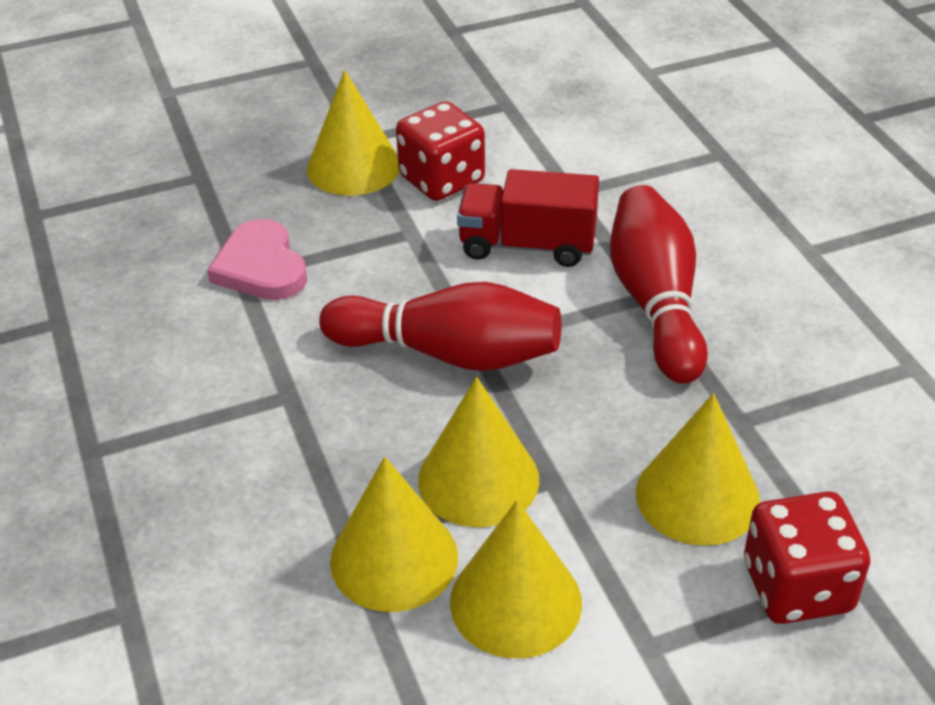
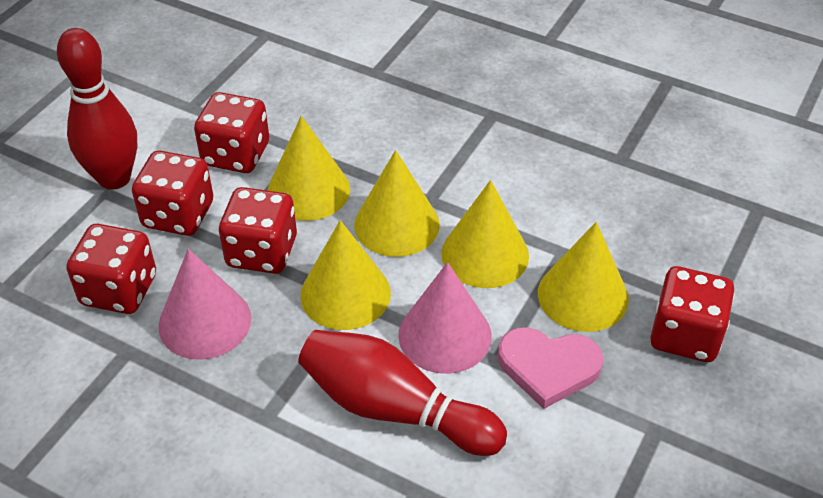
pink cone: 0 -> 2
red dice: 2 -> 5
red truck: 1 -> 0

